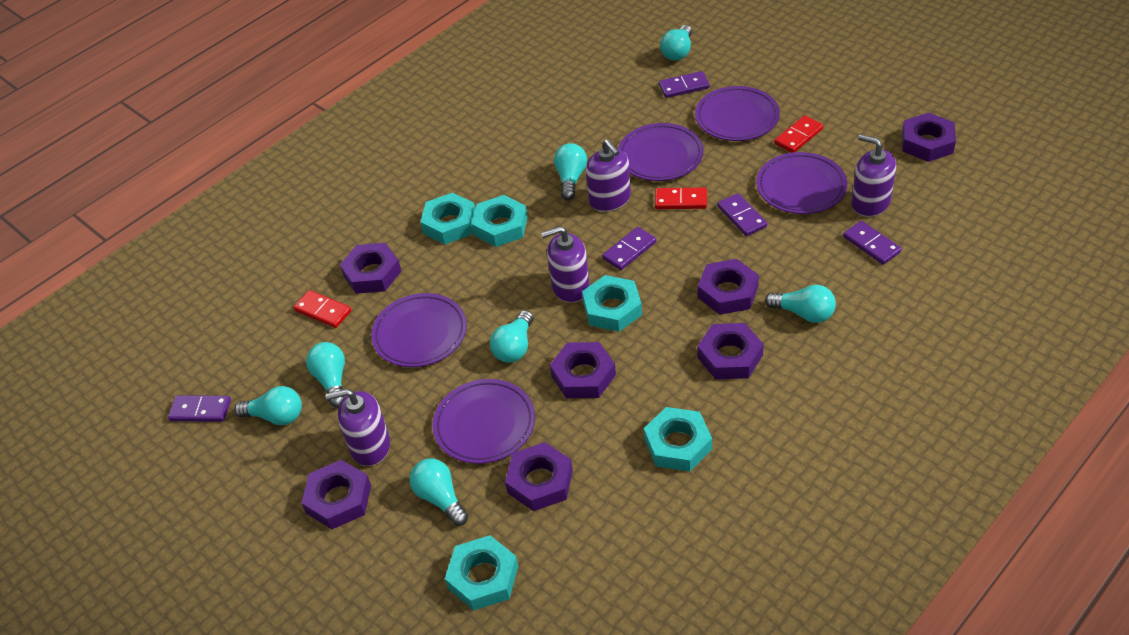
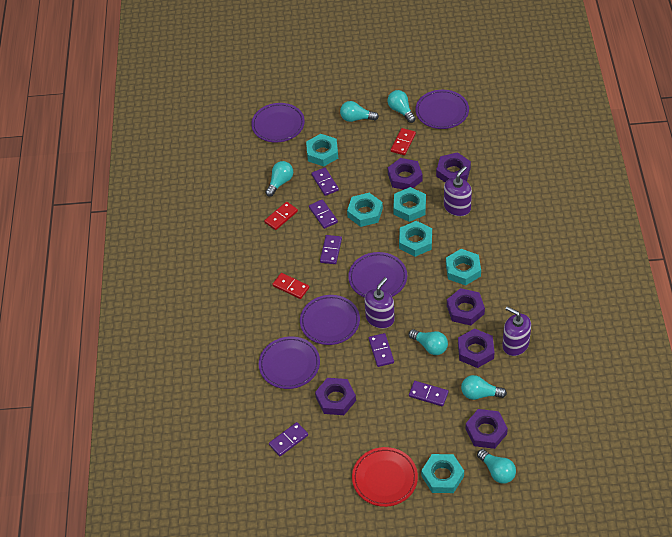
purple domino: 5 -> 6
purple nut: 7 -> 6
purple soap dispenser: 4 -> 3
red plate: 0 -> 1
turquoise light bulb: 7 -> 6
turquoise nut: 5 -> 6

